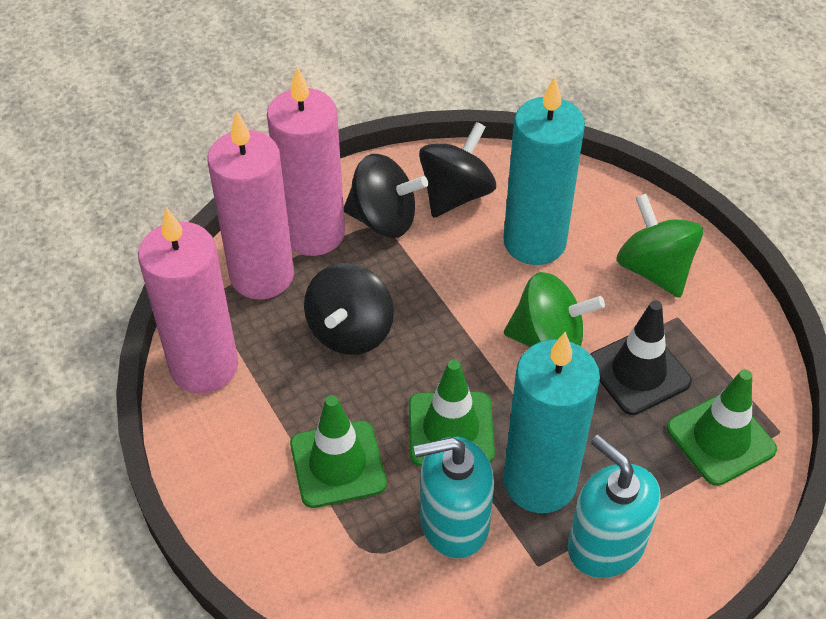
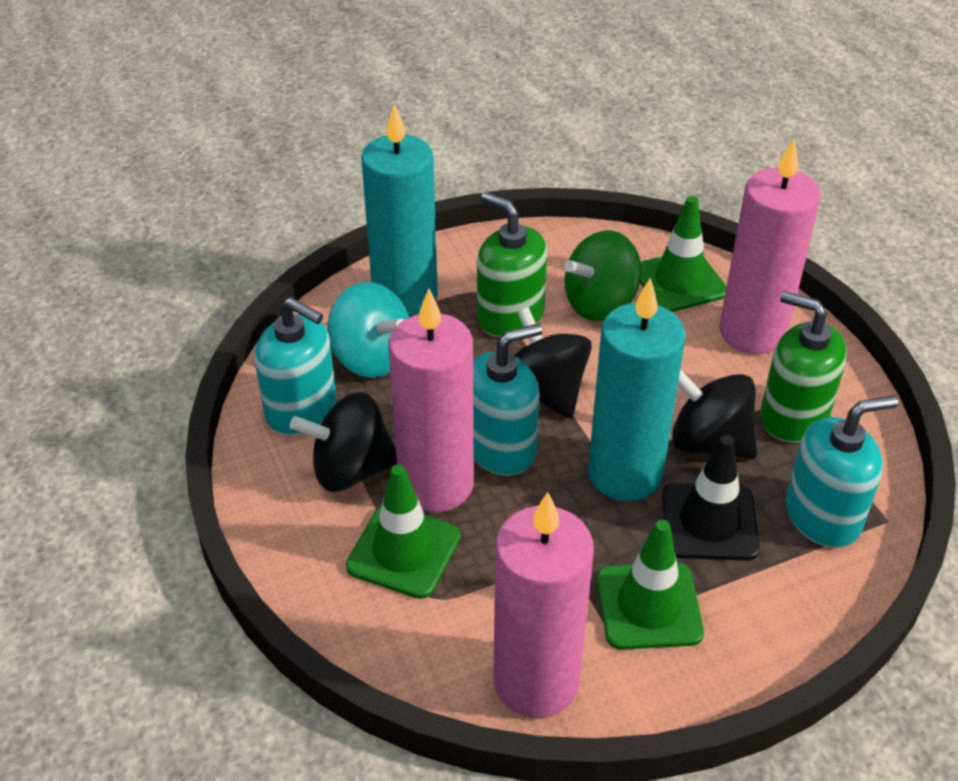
green soap dispenser: 0 -> 2
green spinning top: 2 -> 1
turquoise soap dispenser: 2 -> 3
turquoise spinning top: 0 -> 1

